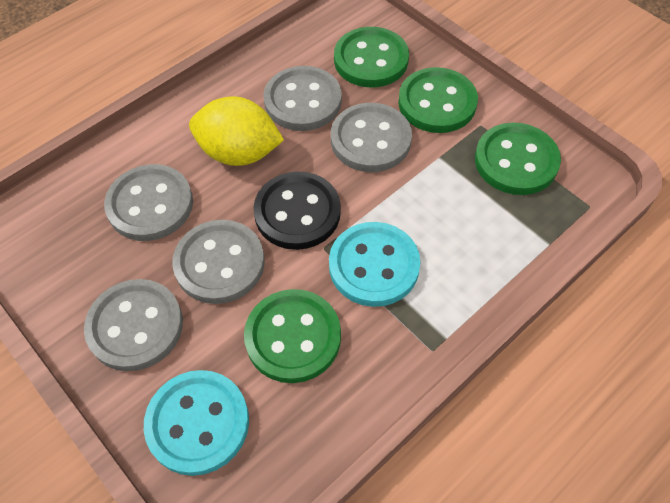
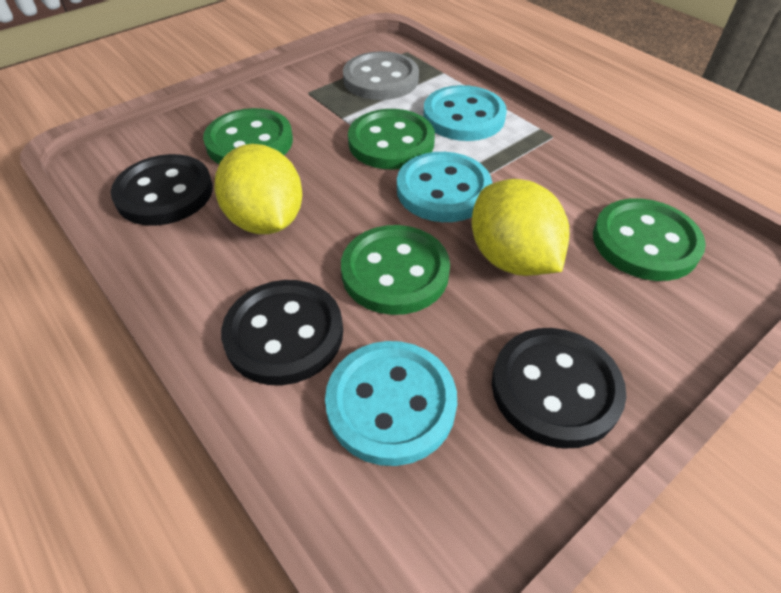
black button: 1 -> 3
grey button: 5 -> 1
turquoise button: 2 -> 3
yellow lemon: 1 -> 2

